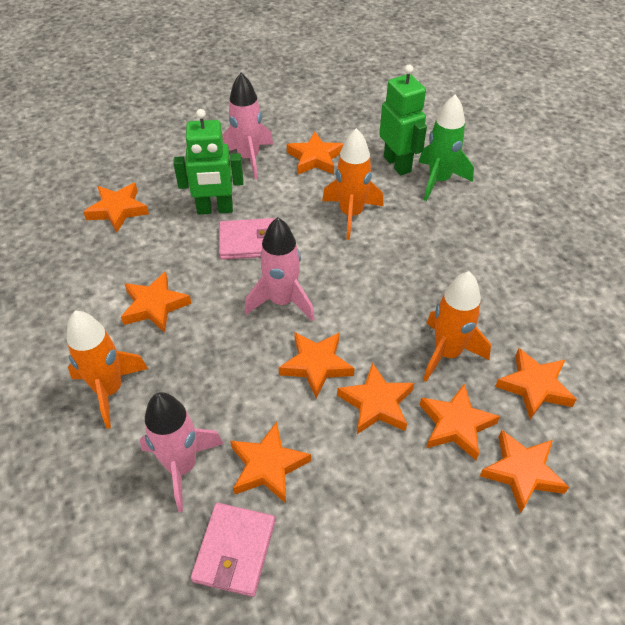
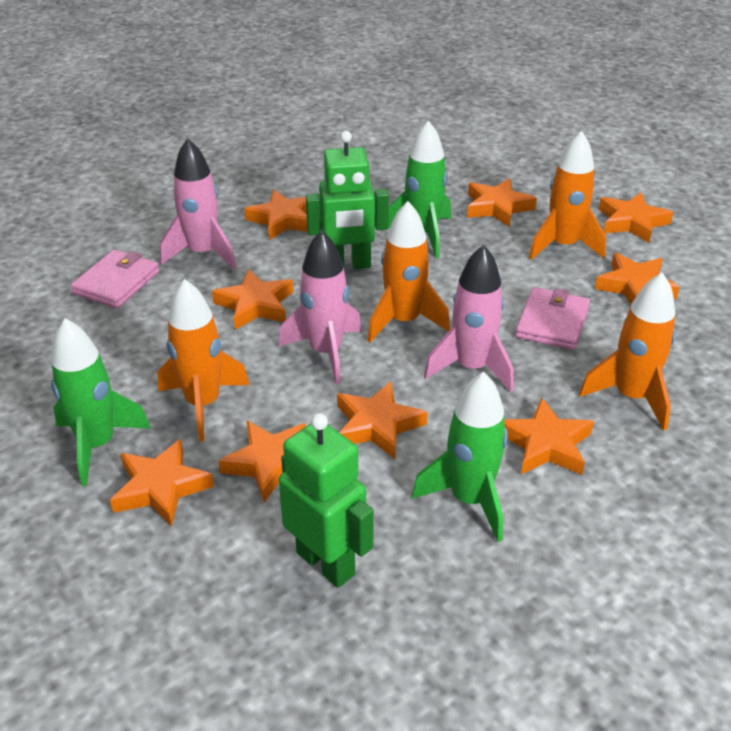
green rocket: 1 -> 3
orange rocket: 3 -> 4

